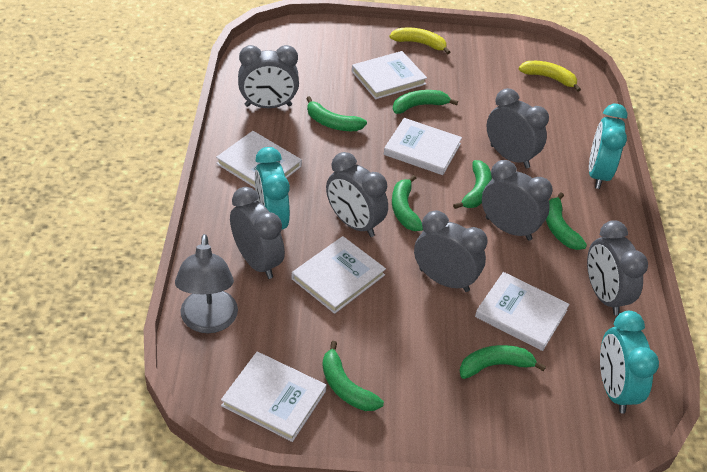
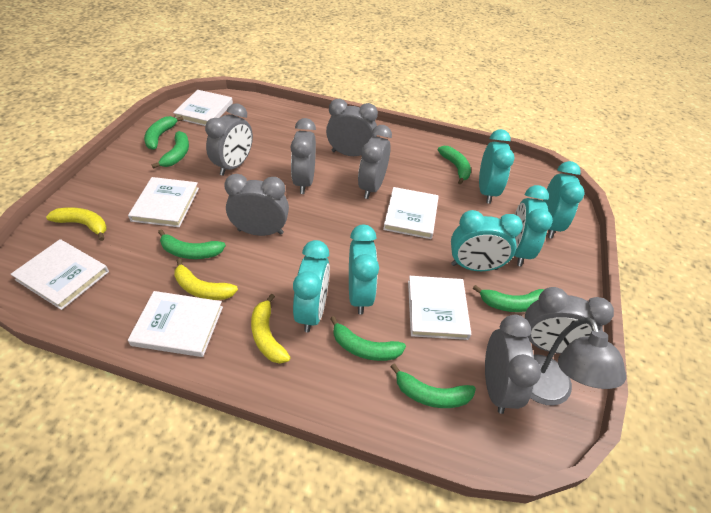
turquoise clock: 3 -> 6
yellow banana: 2 -> 3

